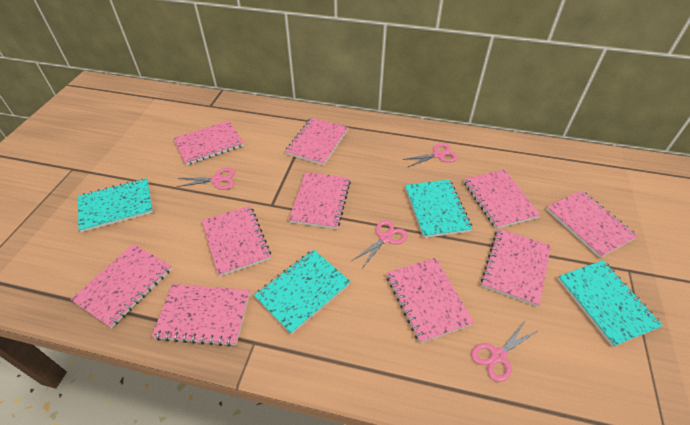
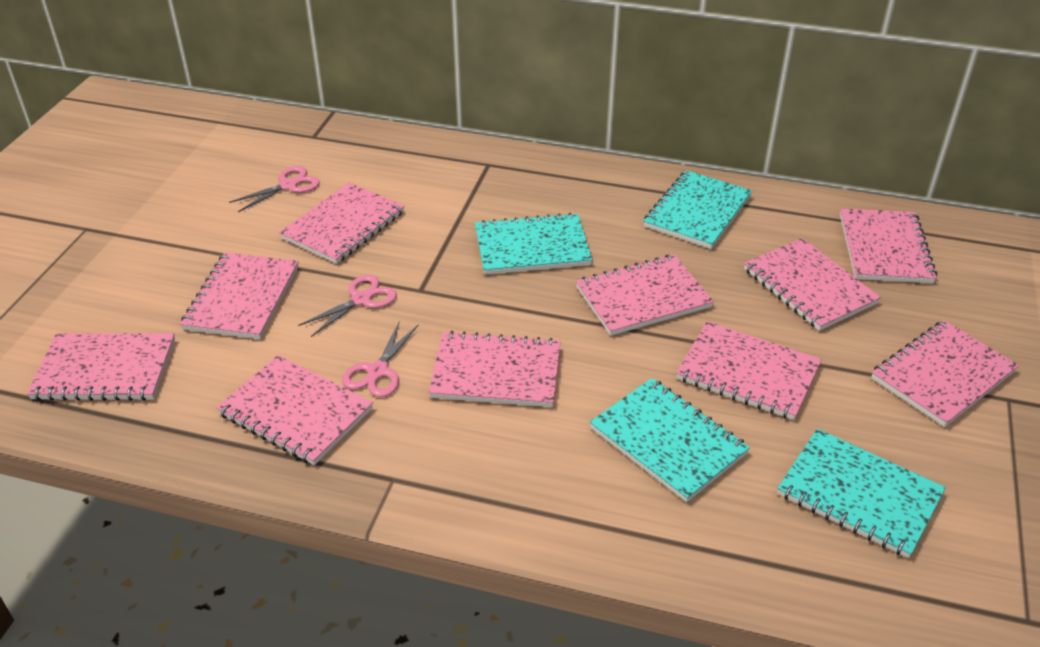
pink scissors: 4 -> 3

